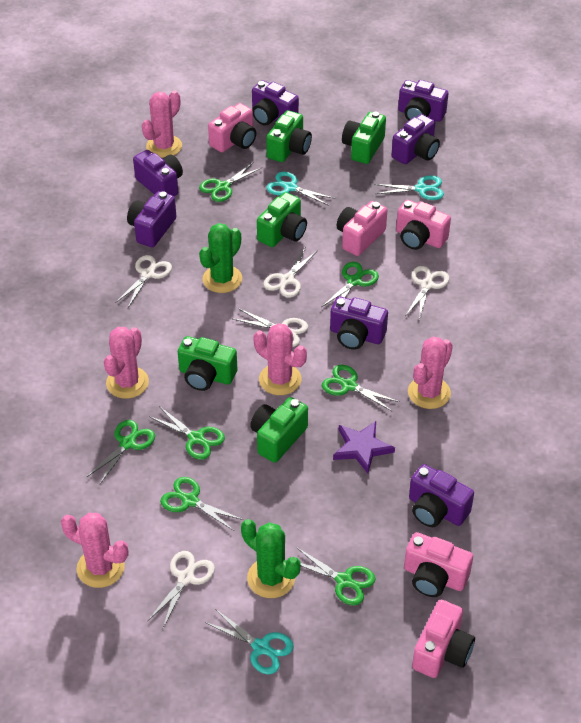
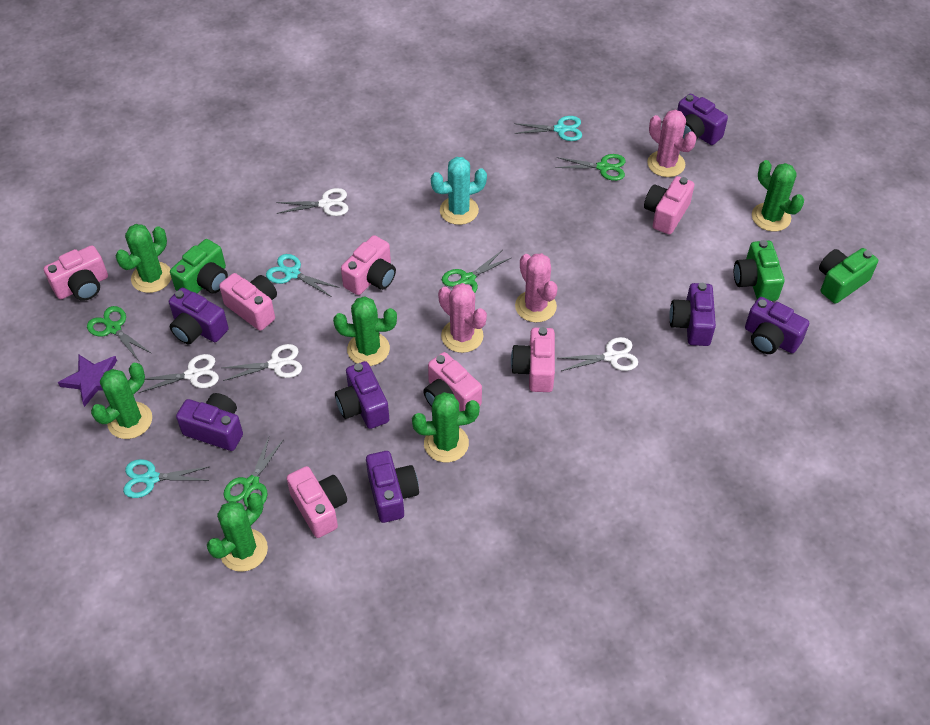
green cactus: 2 -> 6
green camera: 5 -> 3
green scissors: 7 -> 4
pink cactus: 5 -> 3
pink camera: 5 -> 7
turquoise cactus: 0 -> 1
white scissors: 5 -> 4

